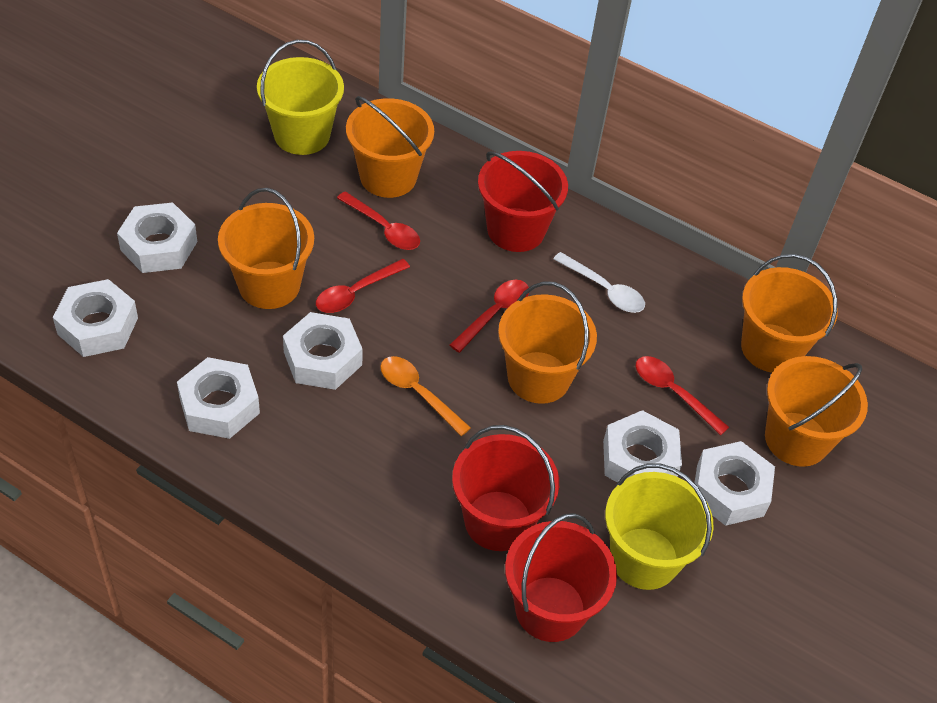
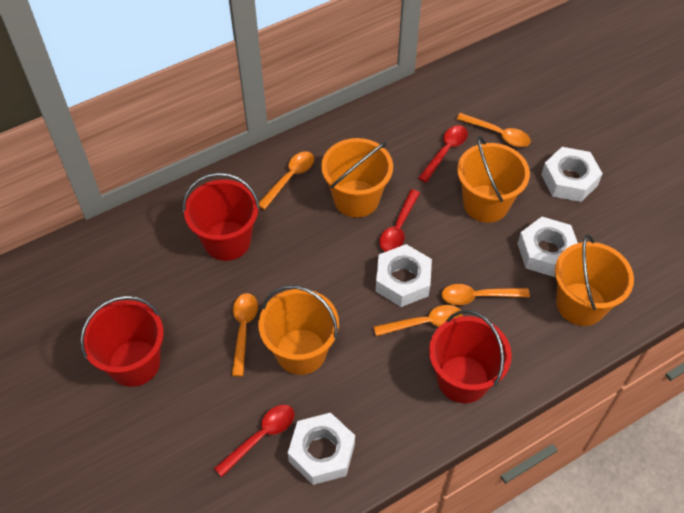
orange bucket: 5 -> 4
orange spoon: 1 -> 5
red spoon: 4 -> 3
white nut: 6 -> 4
white spoon: 1 -> 0
yellow bucket: 2 -> 0

